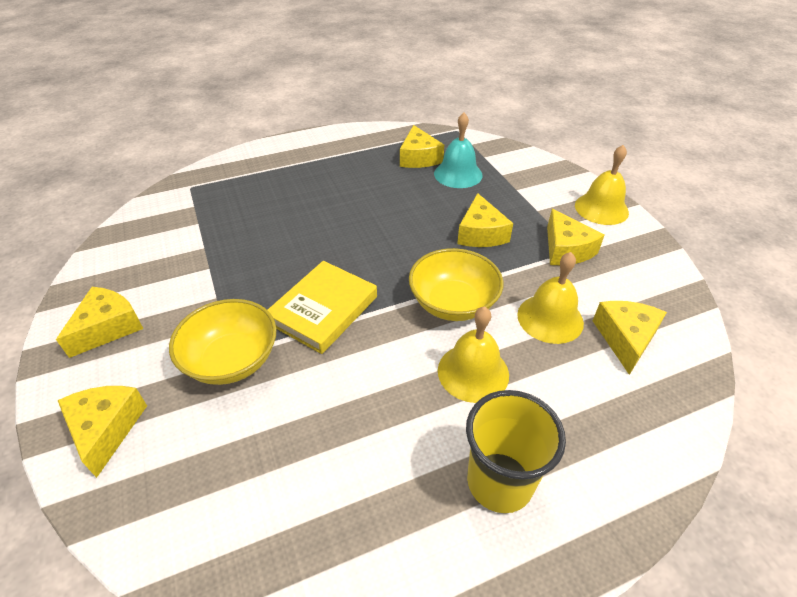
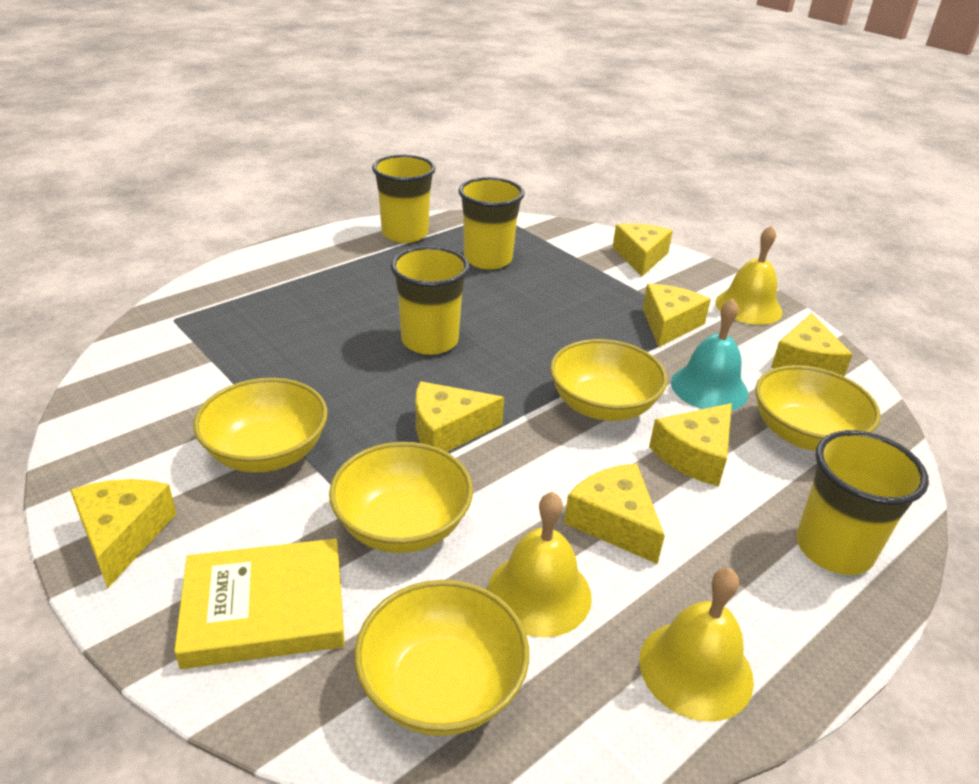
yellow bowl: 2 -> 5
yellow cheese: 6 -> 7
yellow cup: 1 -> 4

